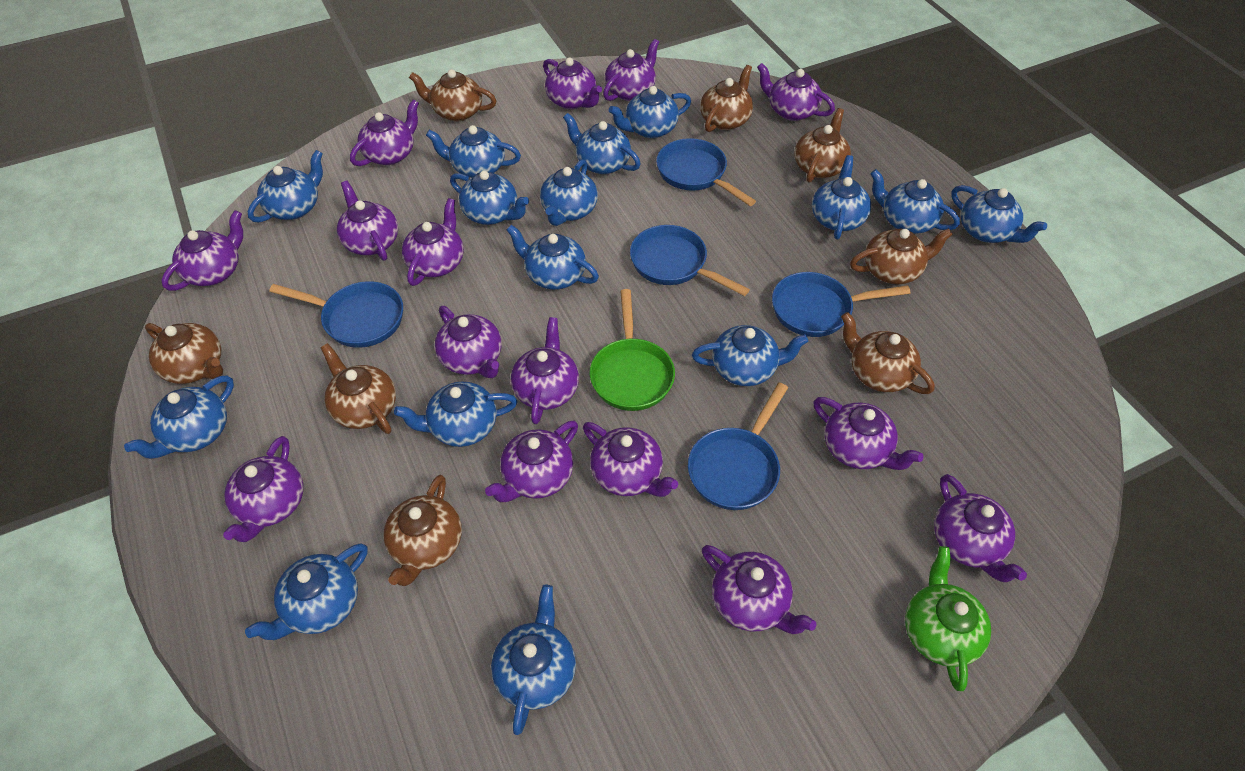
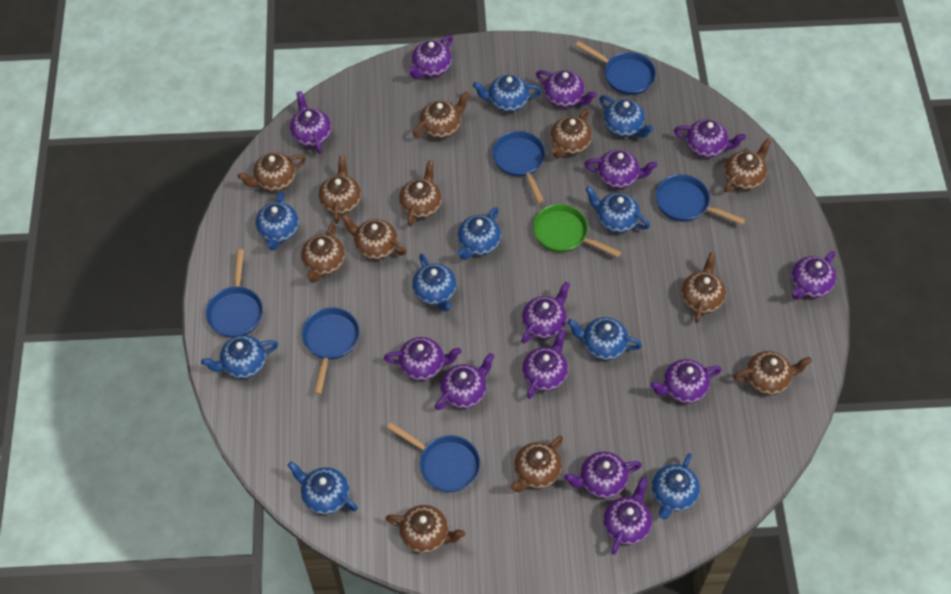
blue pan: 5 -> 6
blue teapot: 15 -> 10
brown teapot: 8 -> 12
green teapot: 1 -> 0
purple teapot: 15 -> 13

